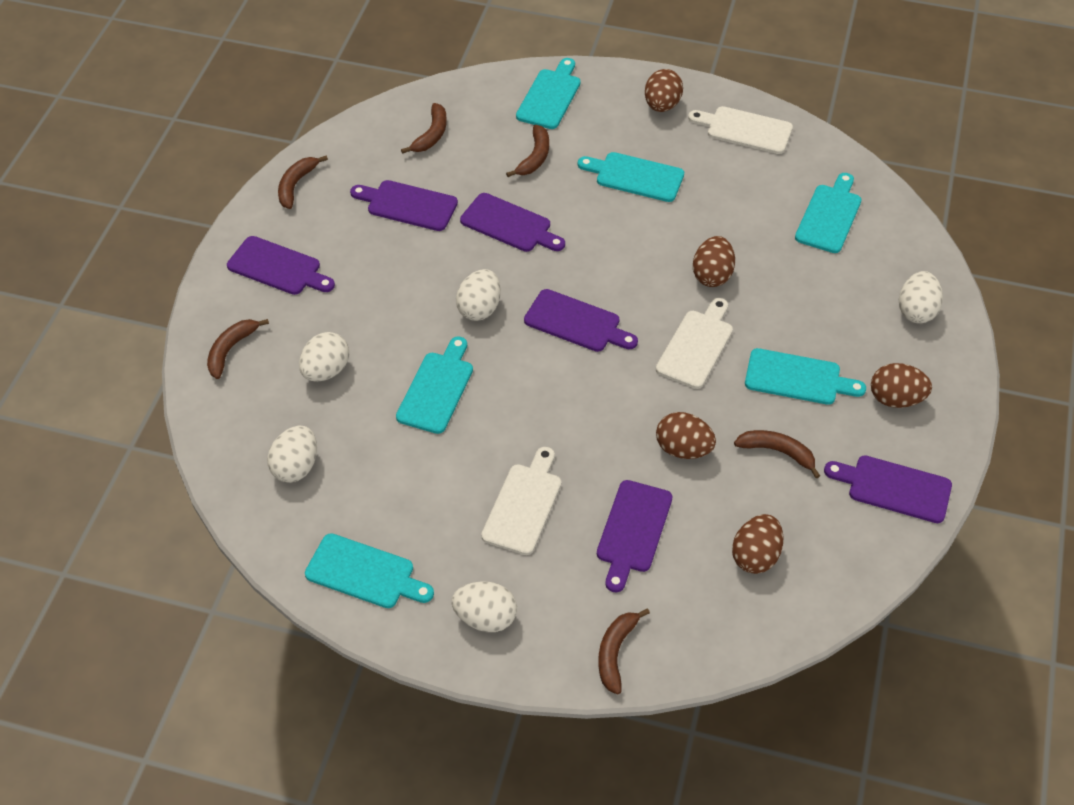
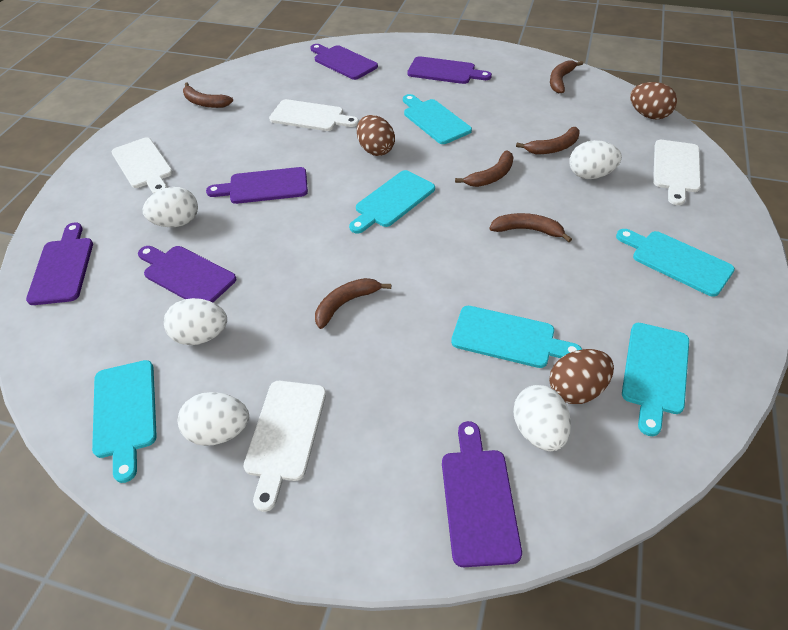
brown egg: 5 -> 3
white cutting board: 3 -> 4

